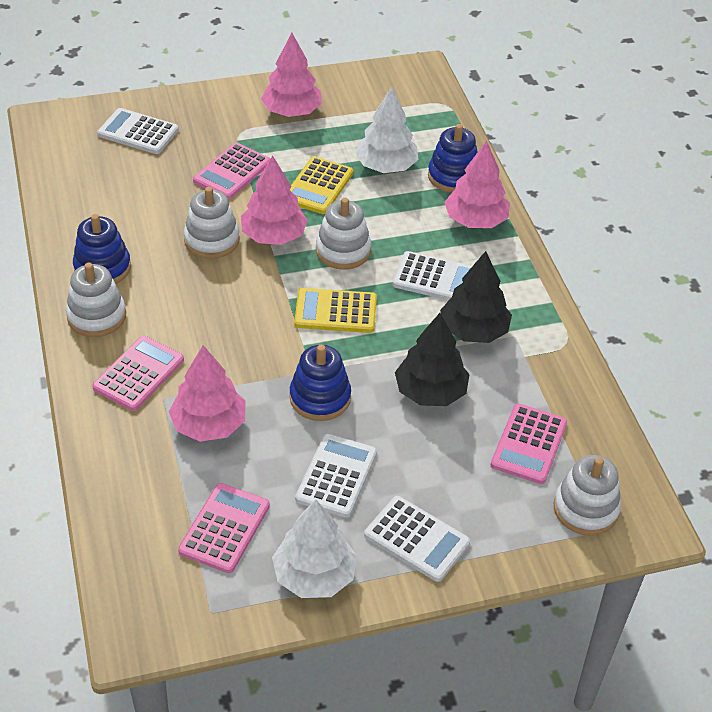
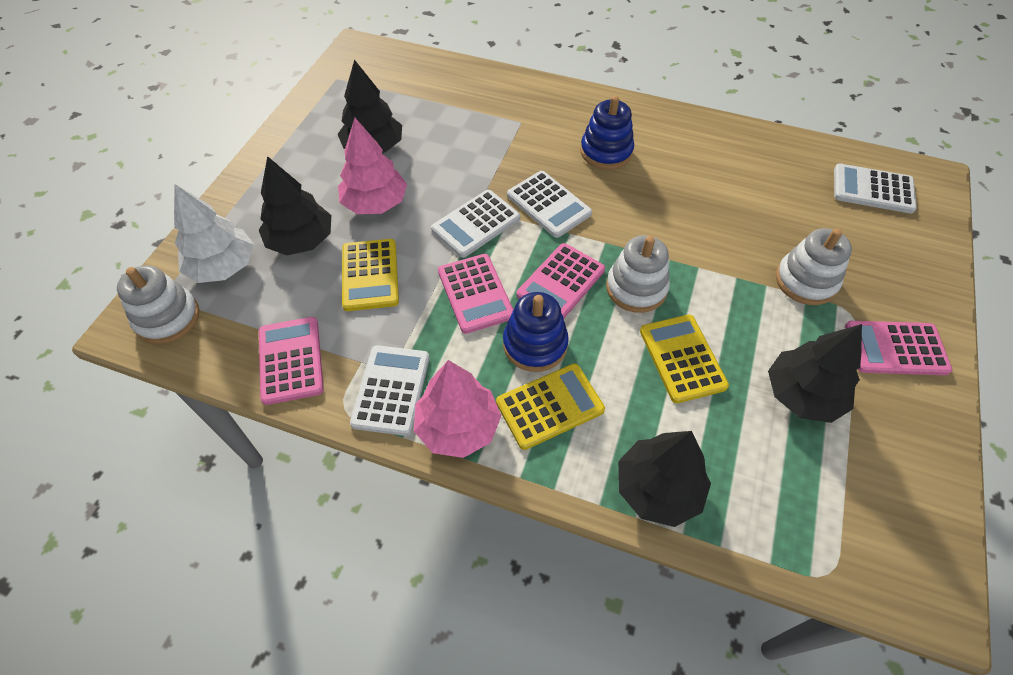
black tree: 2 -> 4
blue stacking toy: 3 -> 2
pink tree: 4 -> 2
white stacking toy: 4 -> 3
white tree: 2 -> 1
yellow calculator: 2 -> 3

